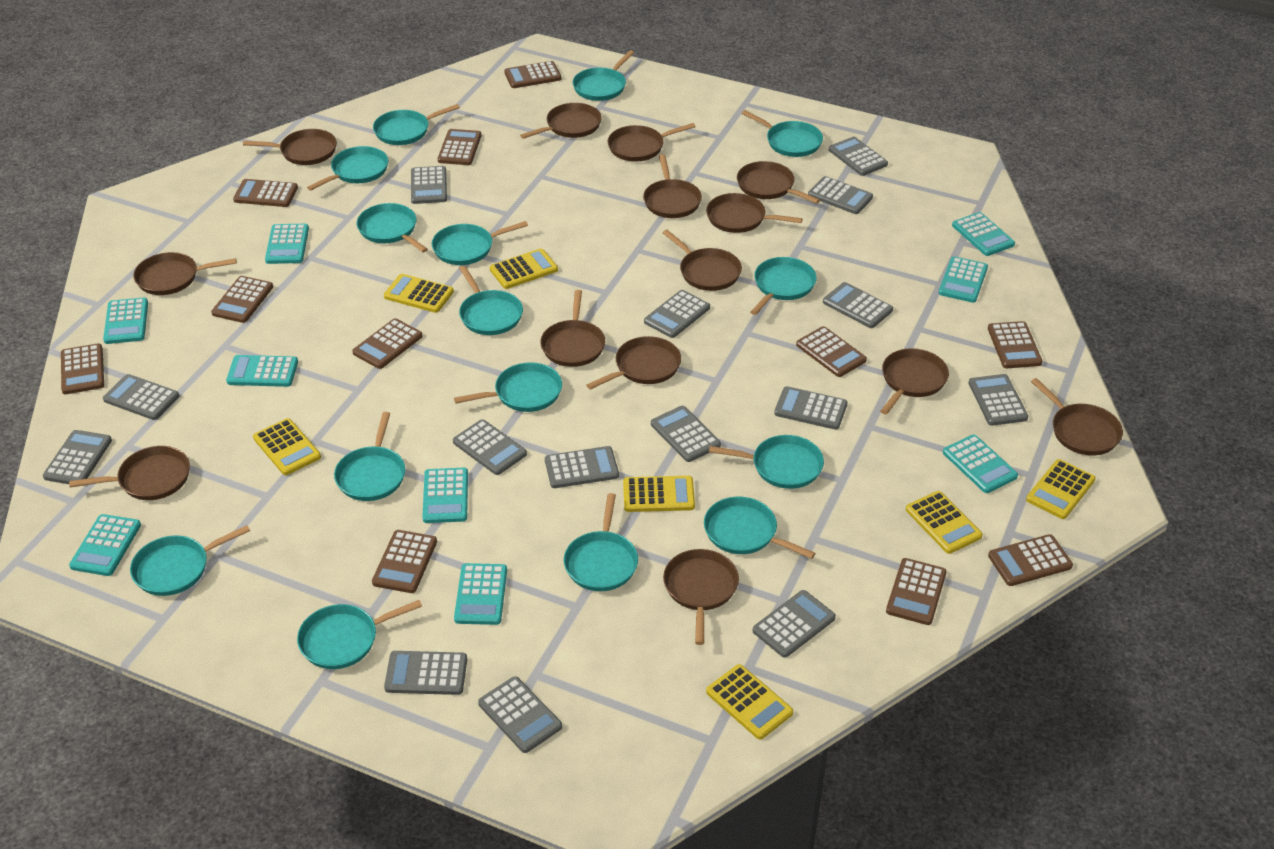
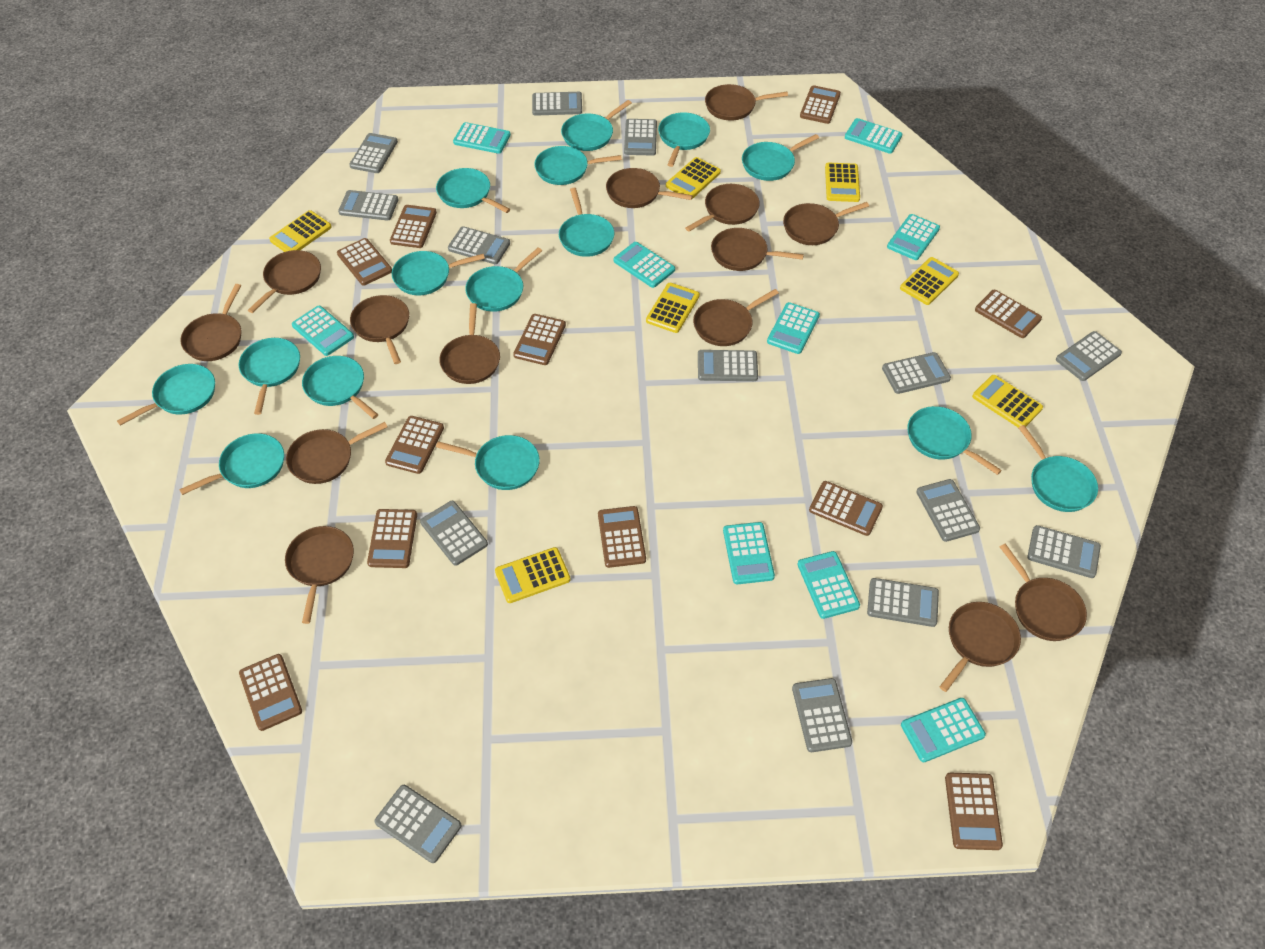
grey calculator: 15 -> 14

